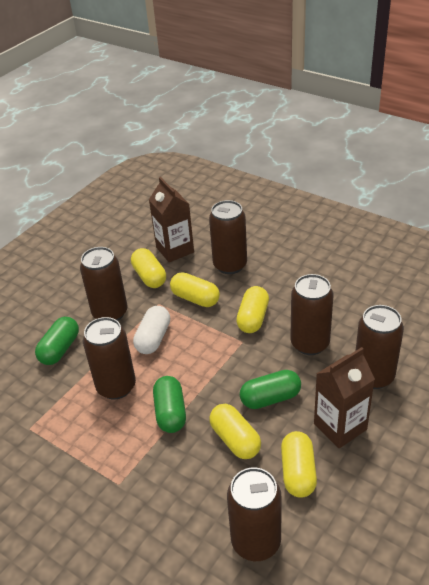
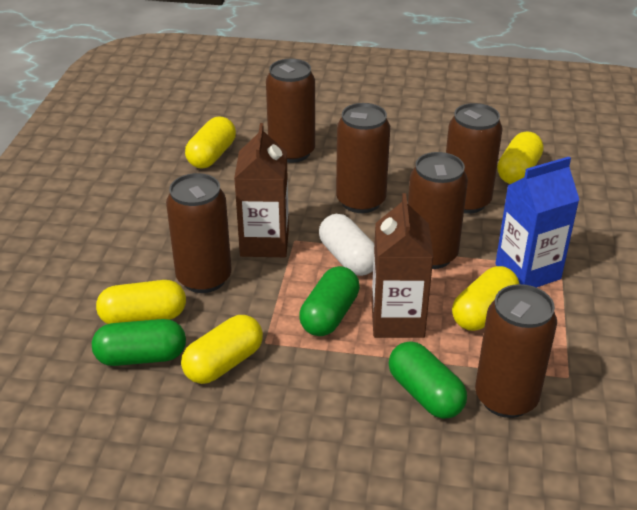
blue carton: 0 -> 1

